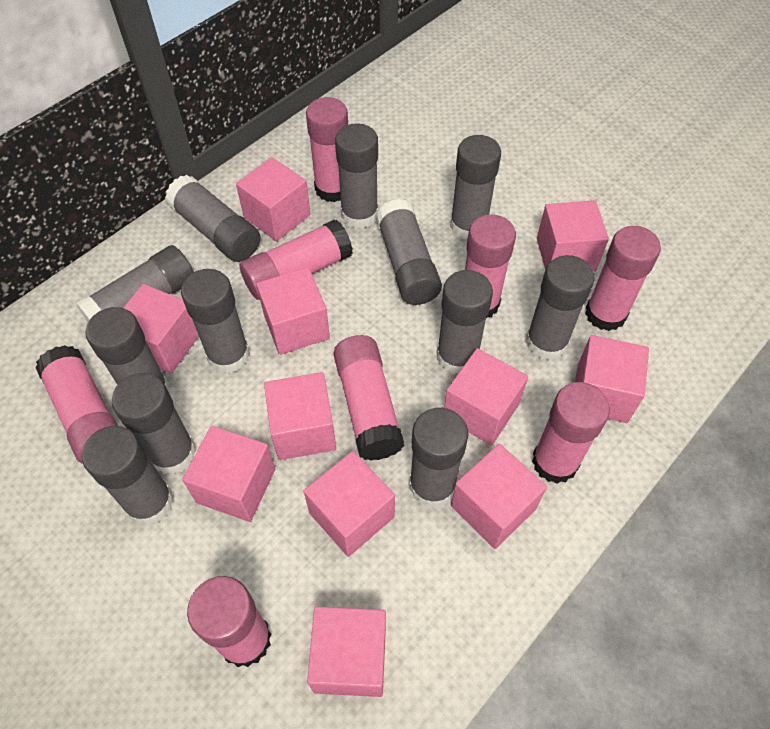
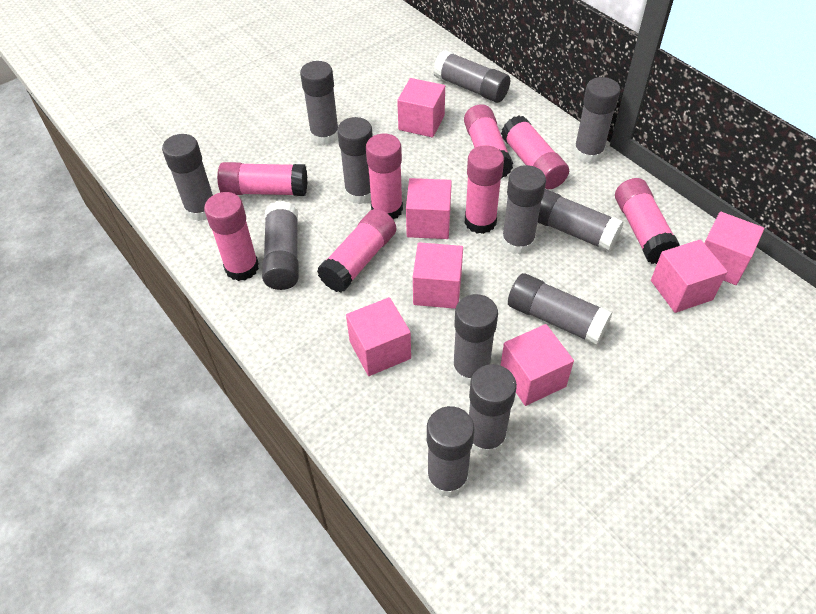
pink cube: 11 -> 7

